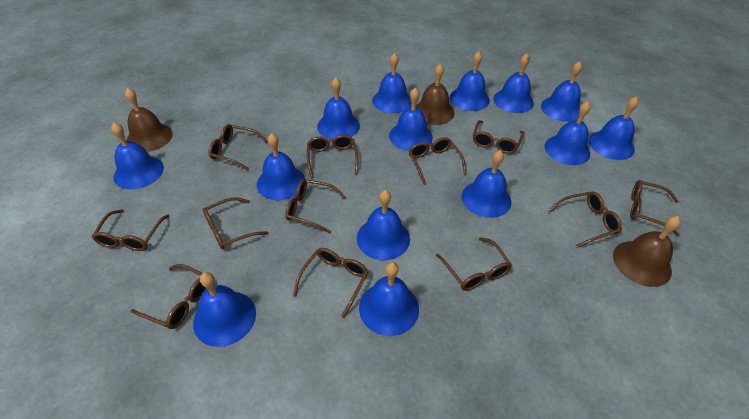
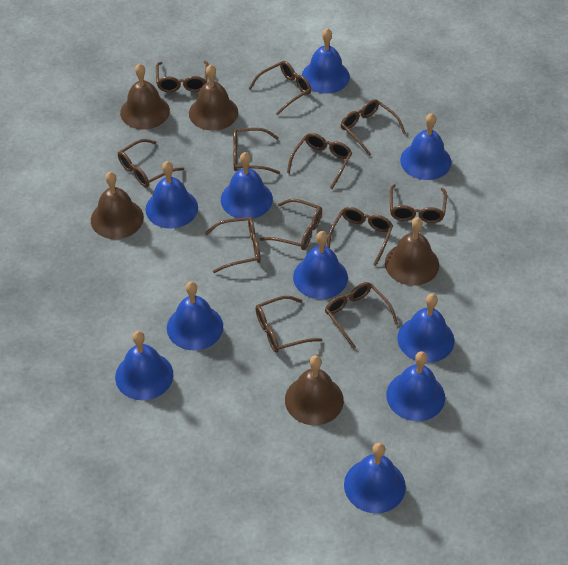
blue bell: 14 -> 10
brown bell: 3 -> 5

